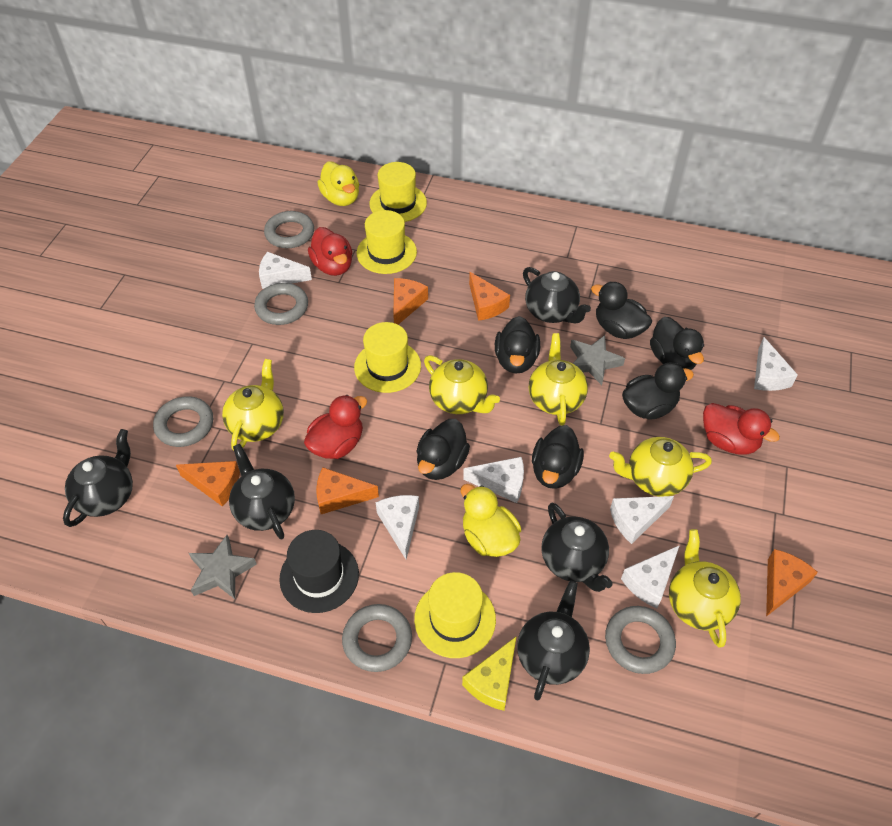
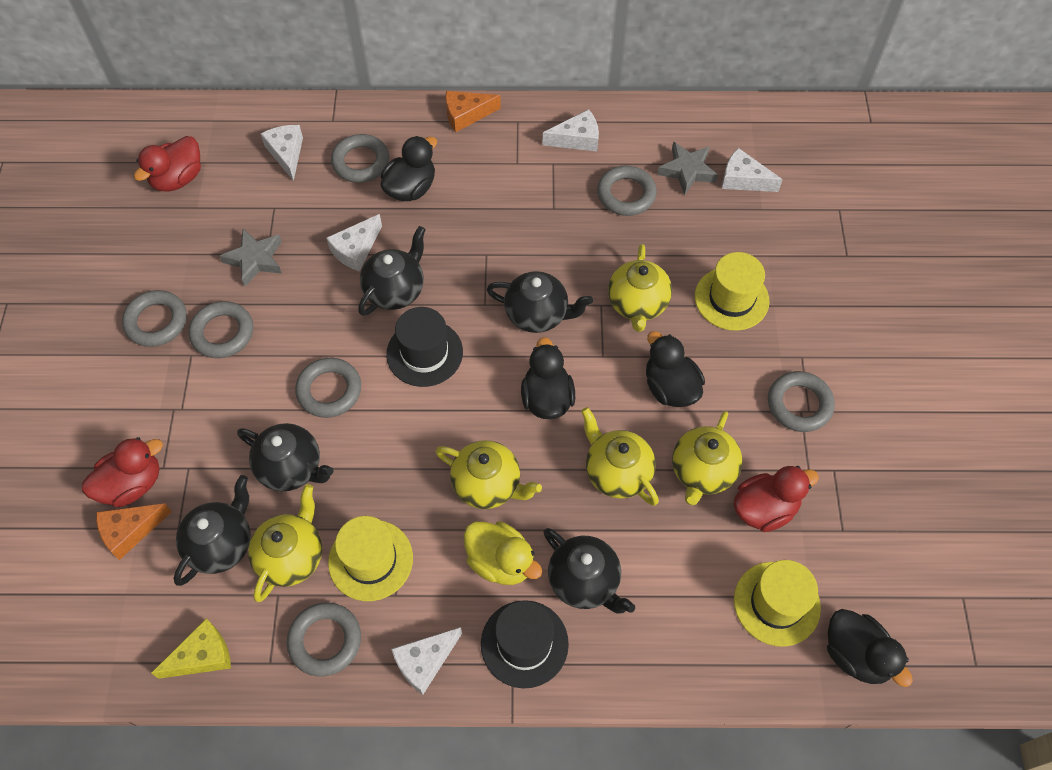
black duck: 6 -> 4
black hat: 1 -> 2
grey ring: 5 -> 7
orange cheese: 5 -> 2
white cheese: 6 -> 5
yellow duck: 2 -> 1
yellow hat: 4 -> 3

